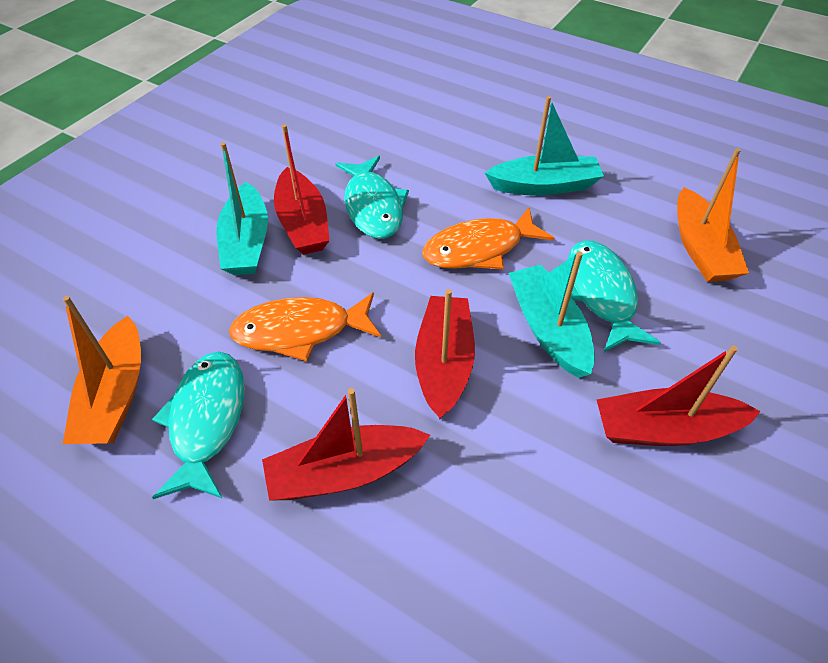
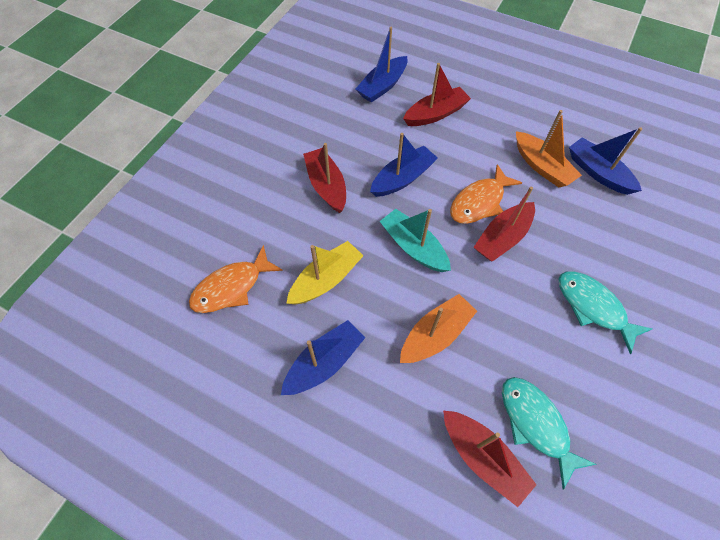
blue boat: 0 -> 4
turquoise boat: 3 -> 1
turquoise fish: 3 -> 2
yellow boat: 0 -> 1

